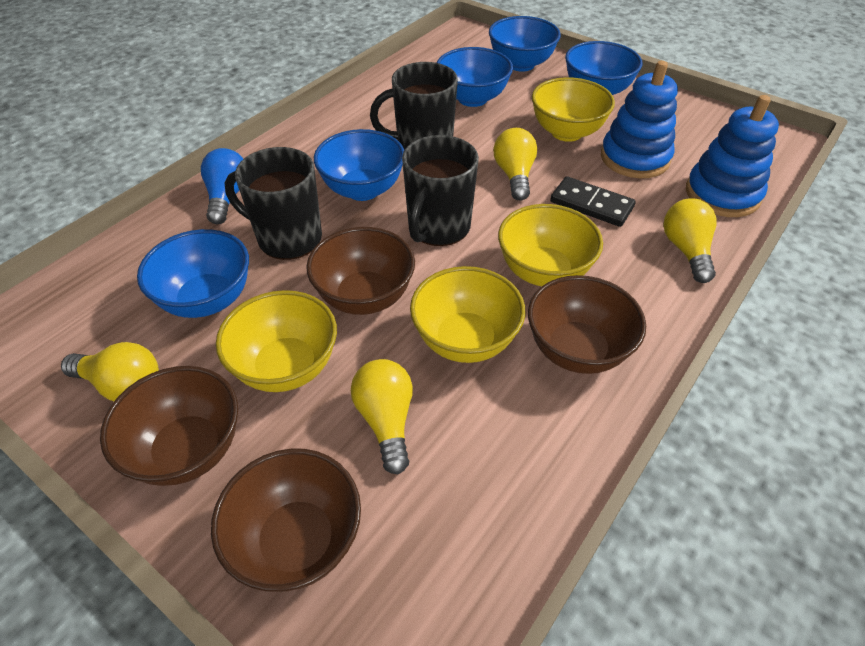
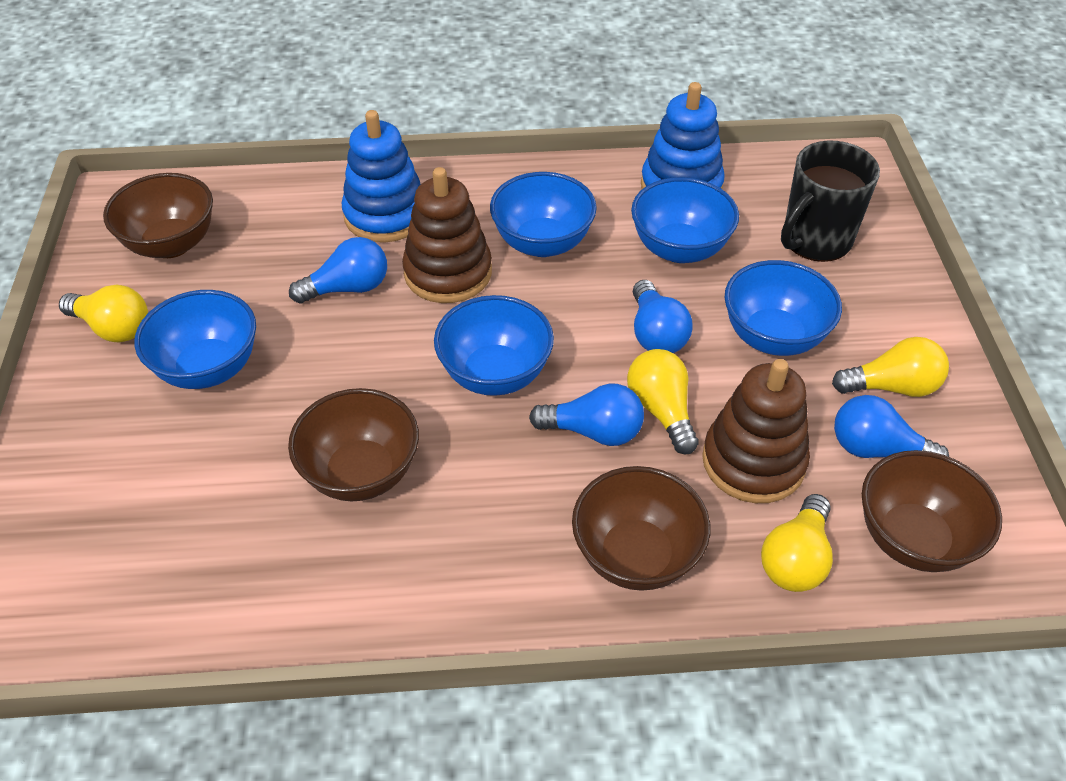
black domino: 1 -> 0
black mug: 3 -> 1
blue light bulb: 1 -> 4
brown stacking toy: 0 -> 2
yellow bowl: 4 -> 0

